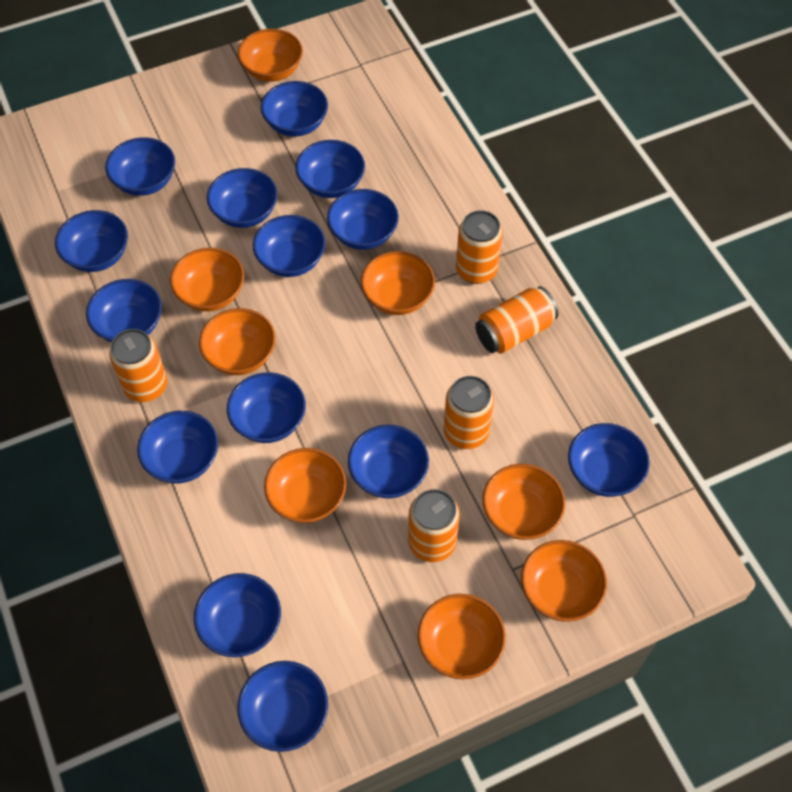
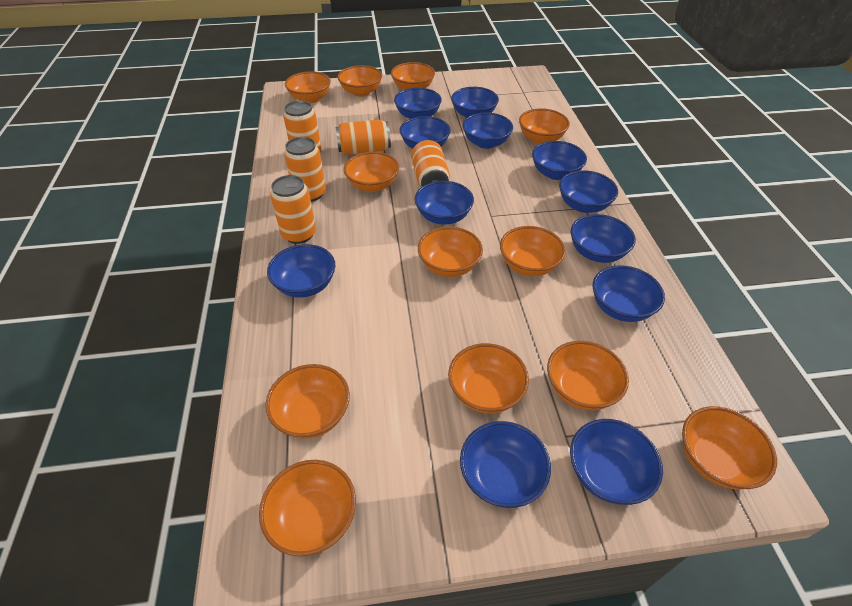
blue bowl: 14 -> 12
orange bowl: 8 -> 12

